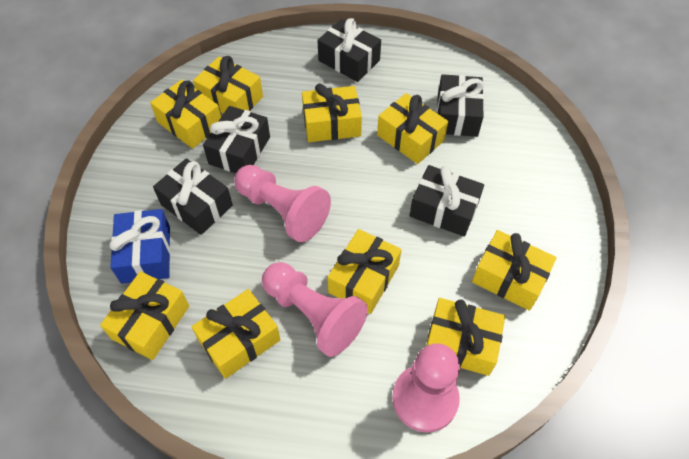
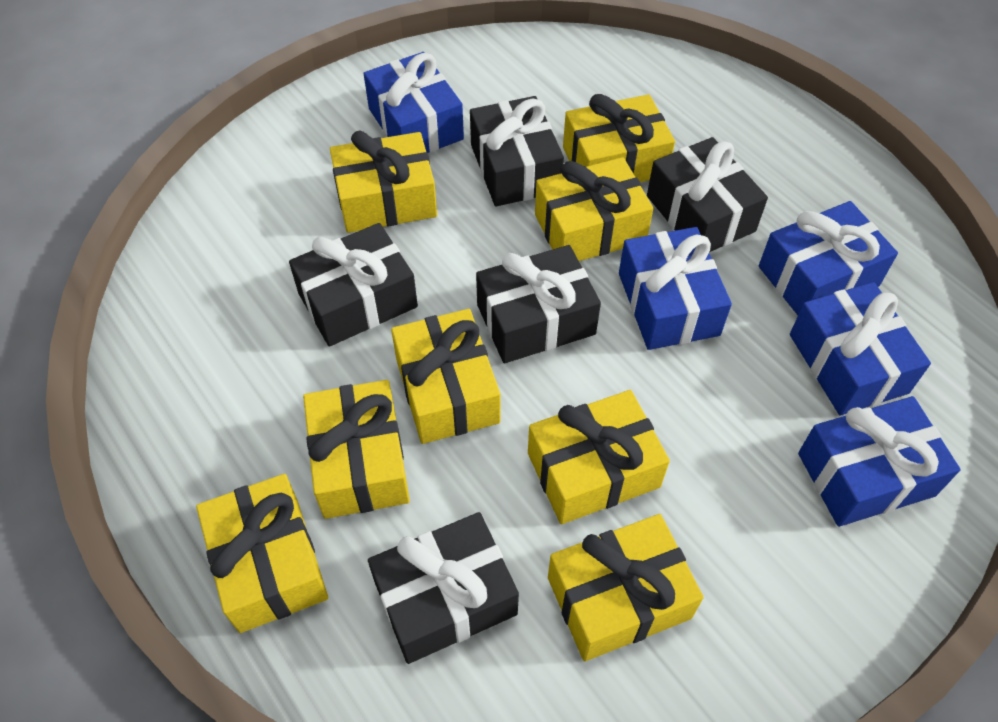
blue gift: 1 -> 5
pink pawn: 3 -> 0
yellow gift: 9 -> 8

